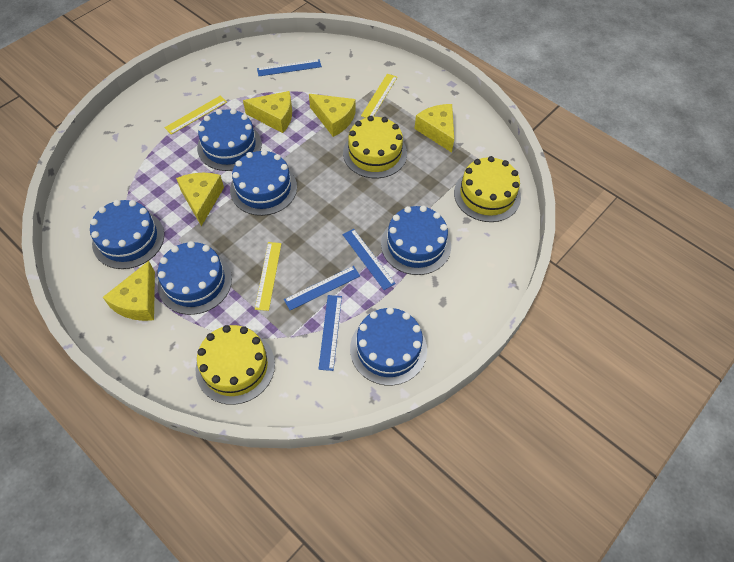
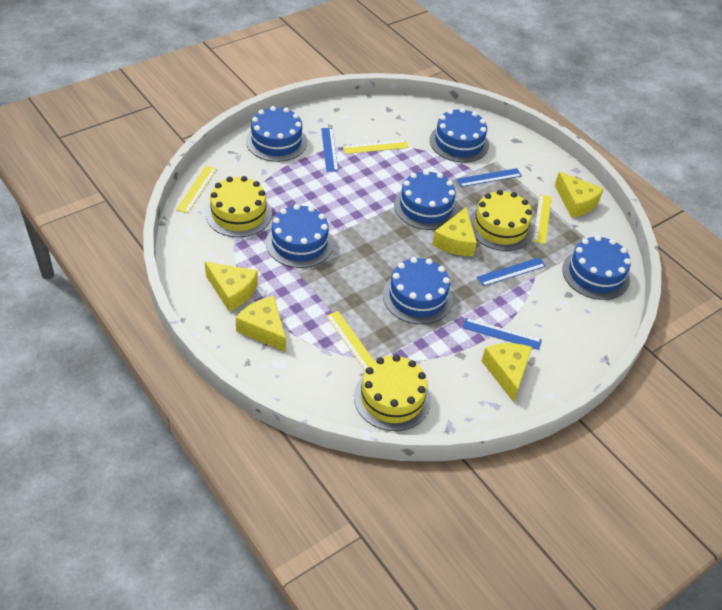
yellow ruler: 3 -> 4

